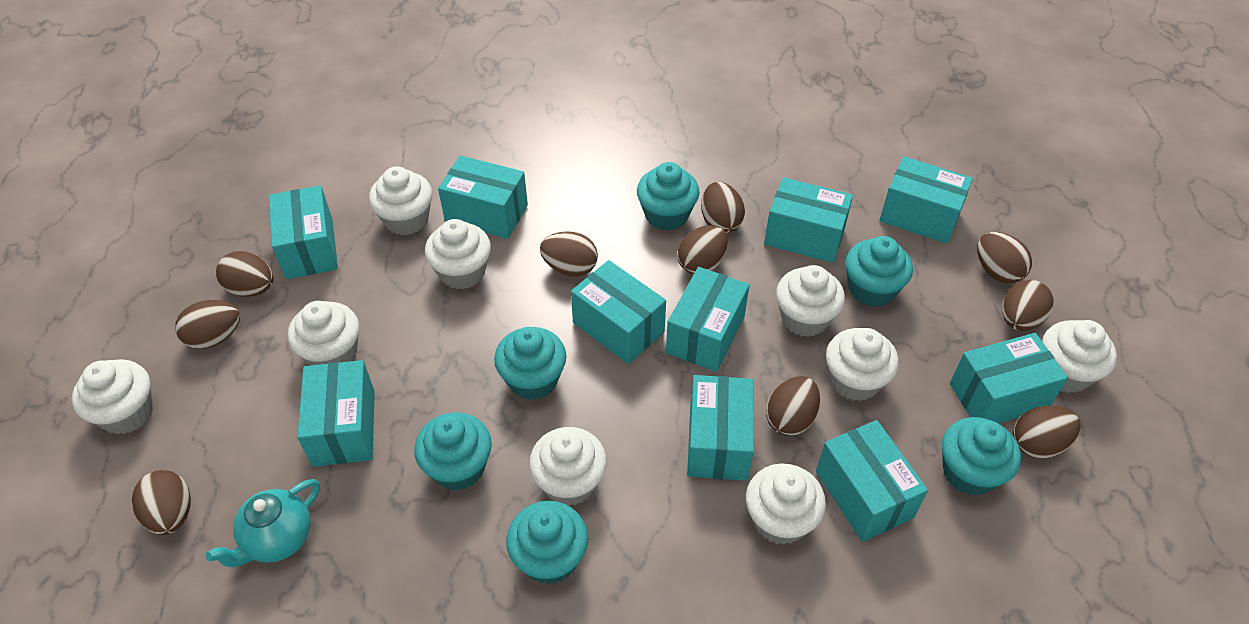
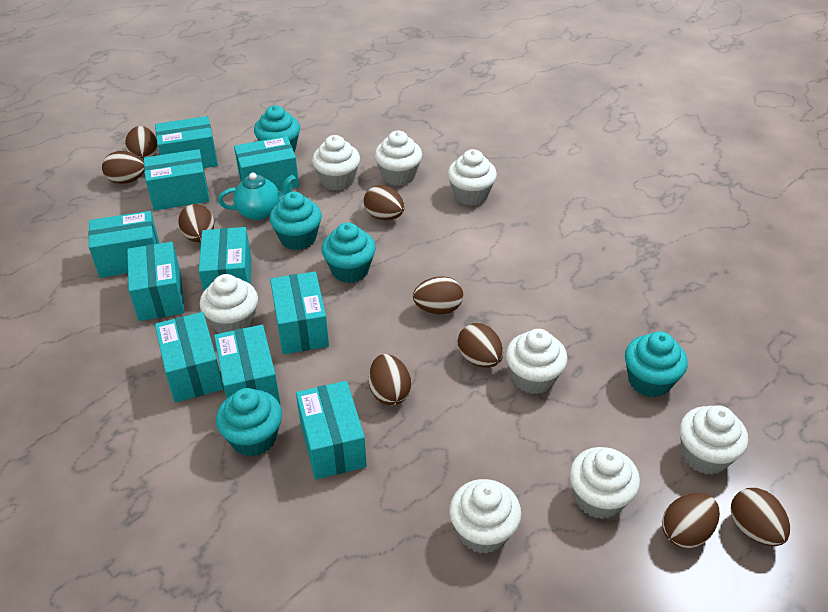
brown egg: 10 -> 9
turquoise cupcake: 6 -> 5
white cupcake: 9 -> 8

